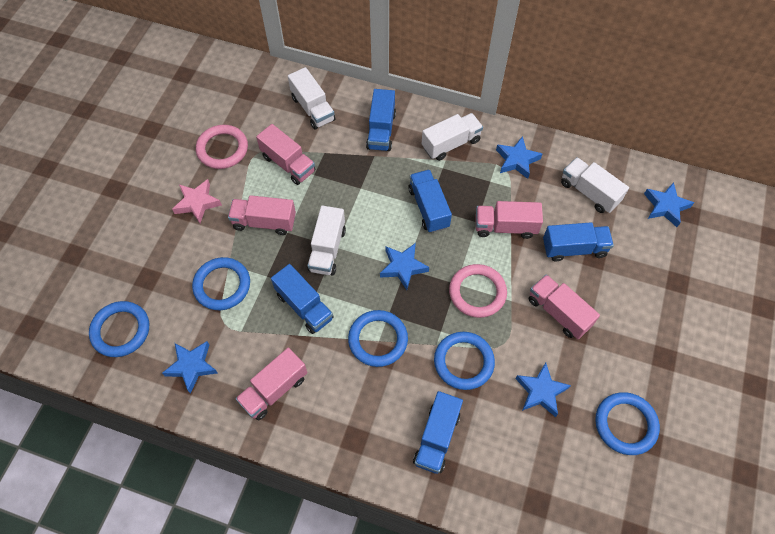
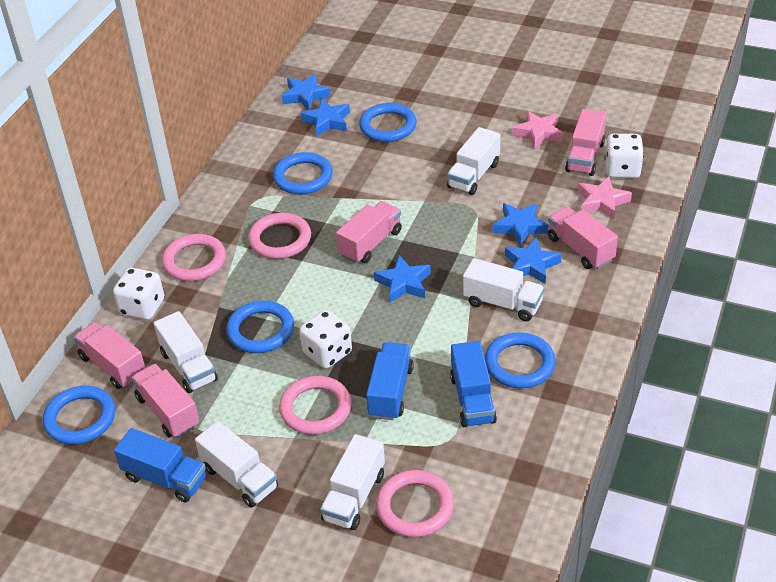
blue truck: 5 -> 3
pink ring: 2 -> 4
pink star: 1 -> 2
white dice: 0 -> 3
white truck: 4 -> 5

